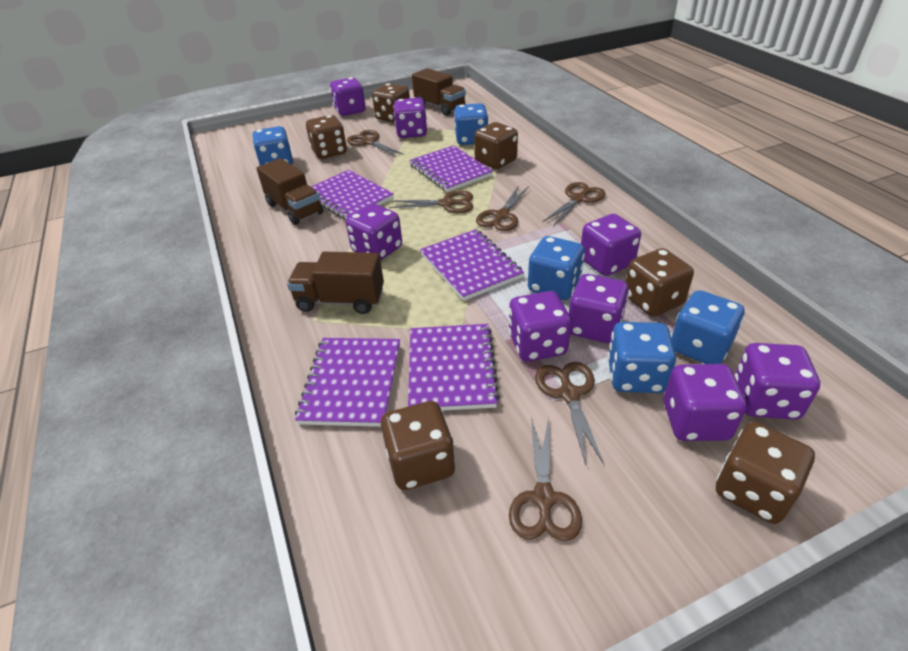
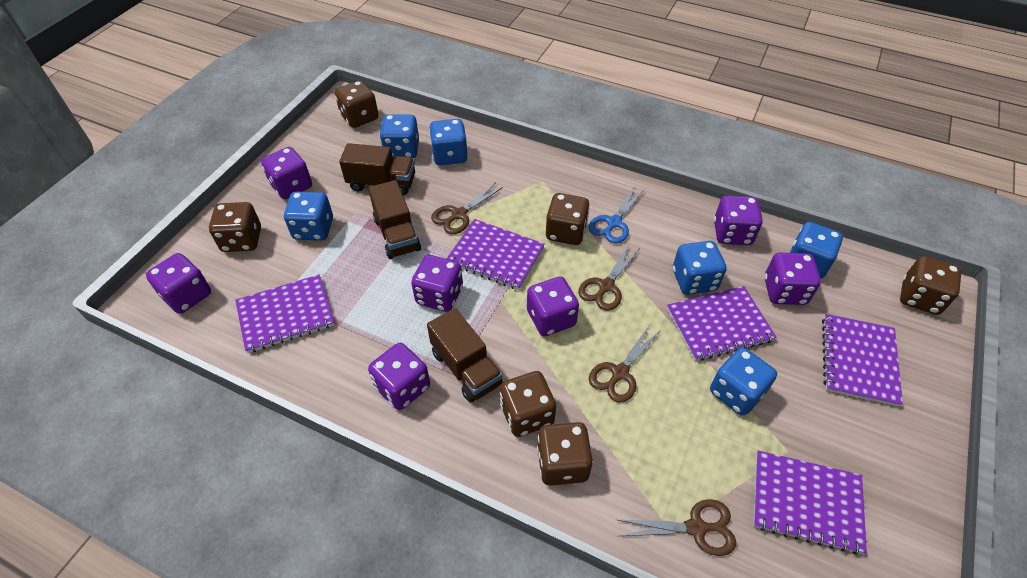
blue dice: 5 -> 6
blue scissors: 0 -> 1
brown scissors: 6 -> 4
purple dice: 8 -> 7

